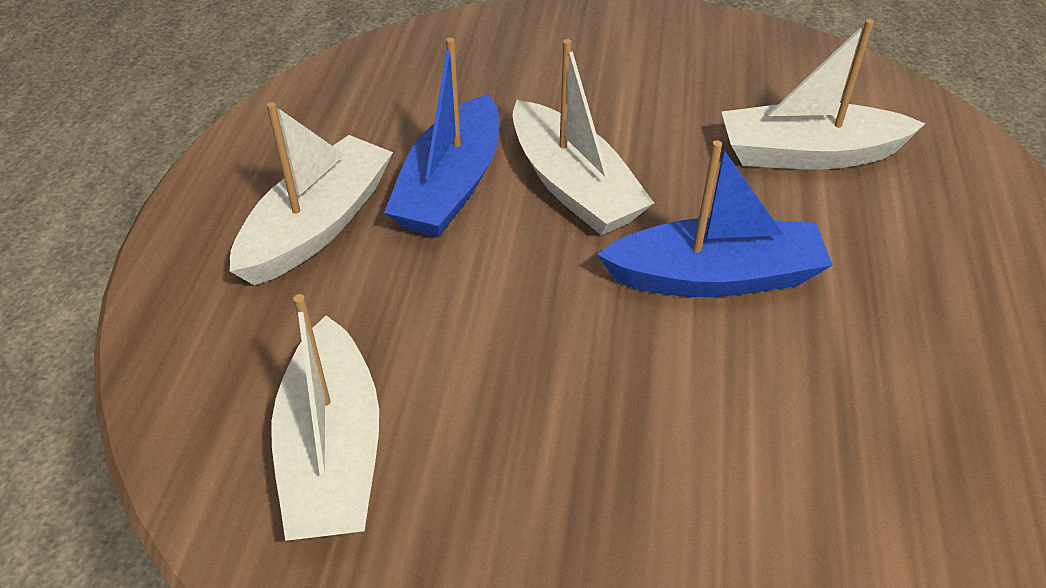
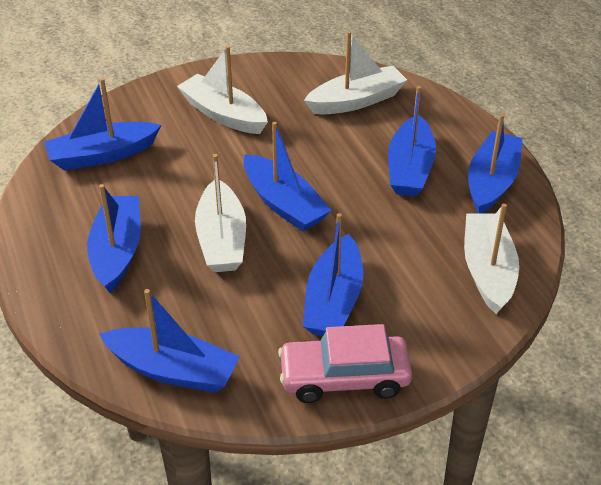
blue boat: 2 -> 7
pink car: 0 -> 1

